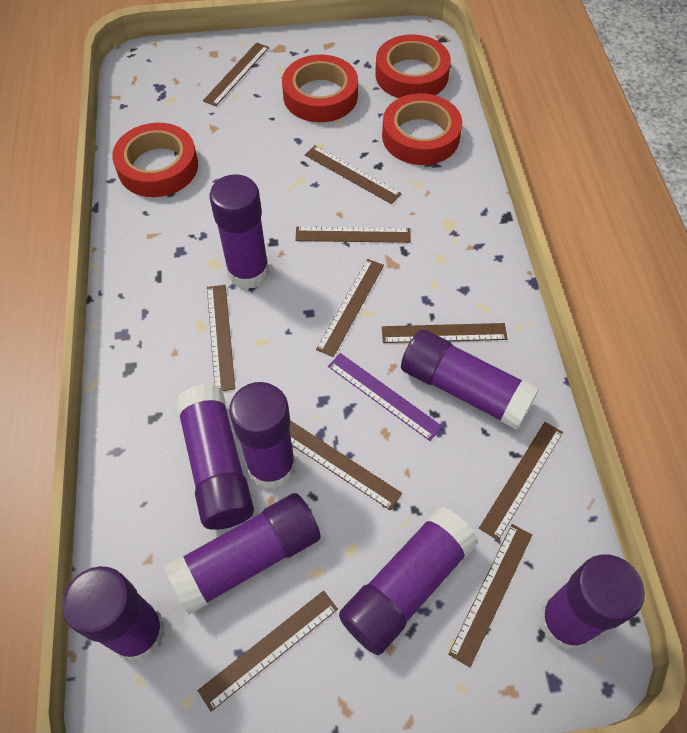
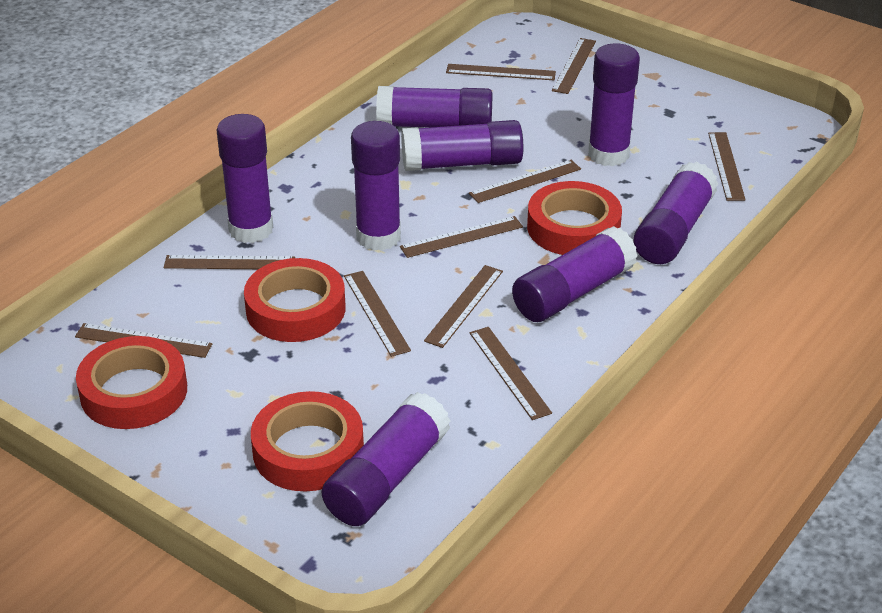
purple ruler: 1 -> 0

